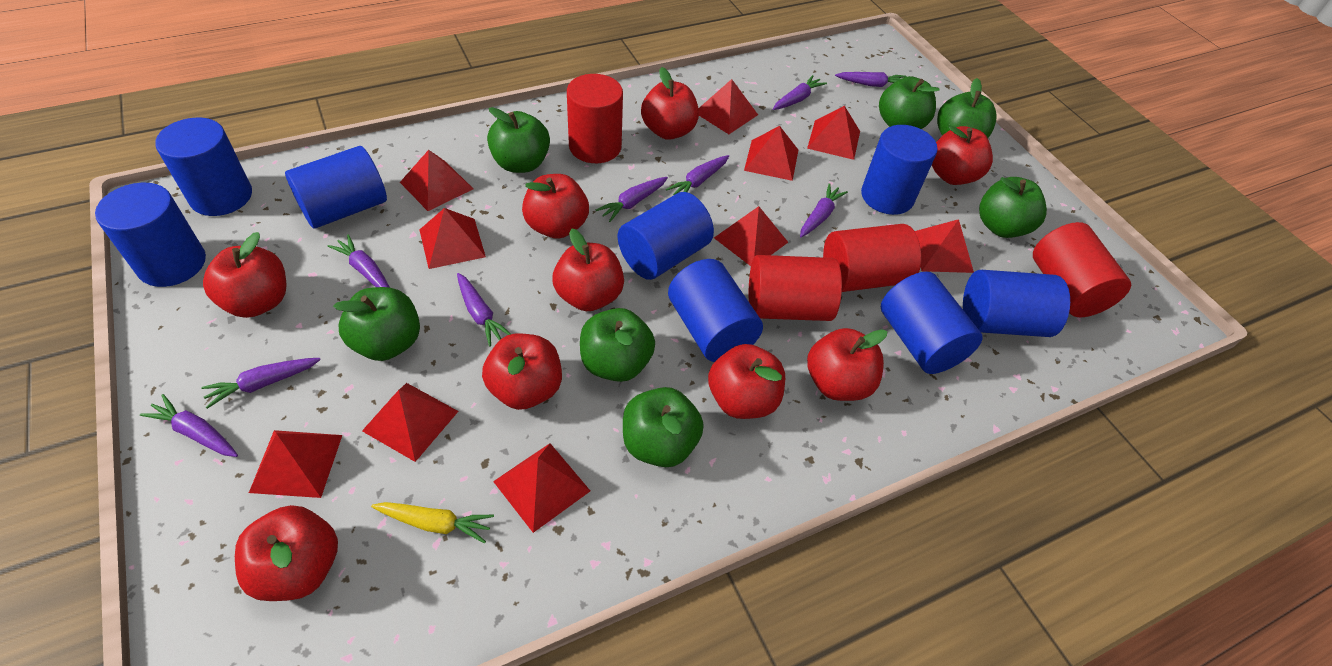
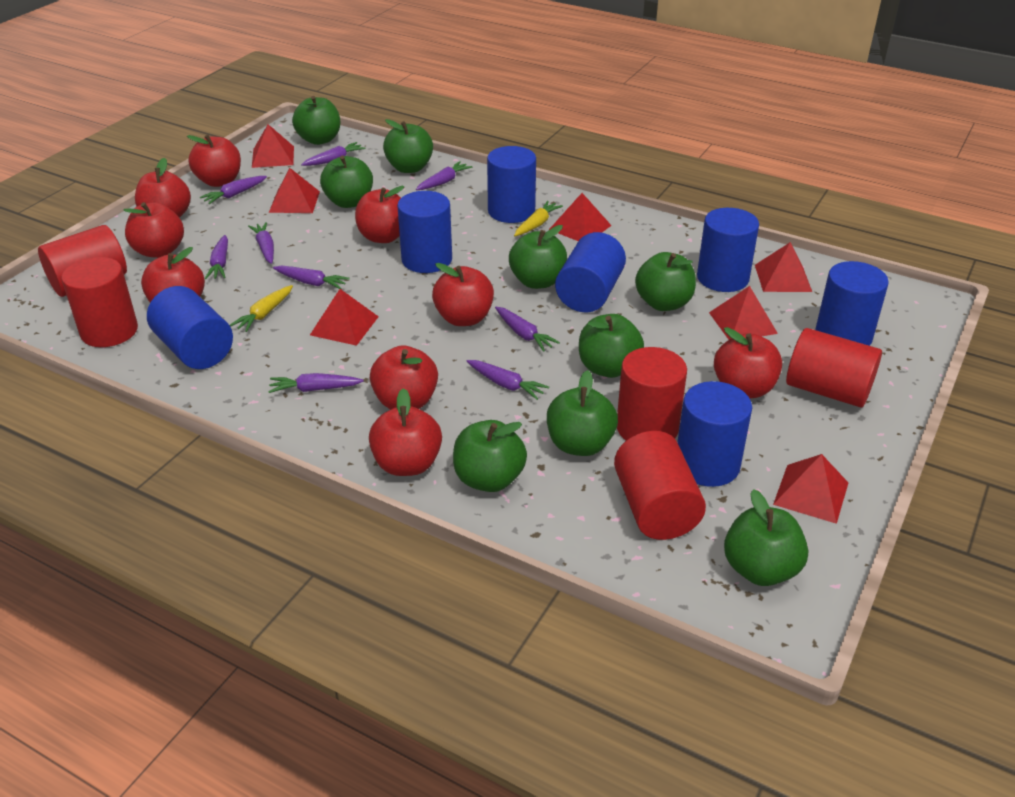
blue cylinder: 8 -> 7
green apple: 7 -> 9
red cylinder: 4 -> 5
red pyramid: 10 -> 7
yellow carrot: 1 -> 2

